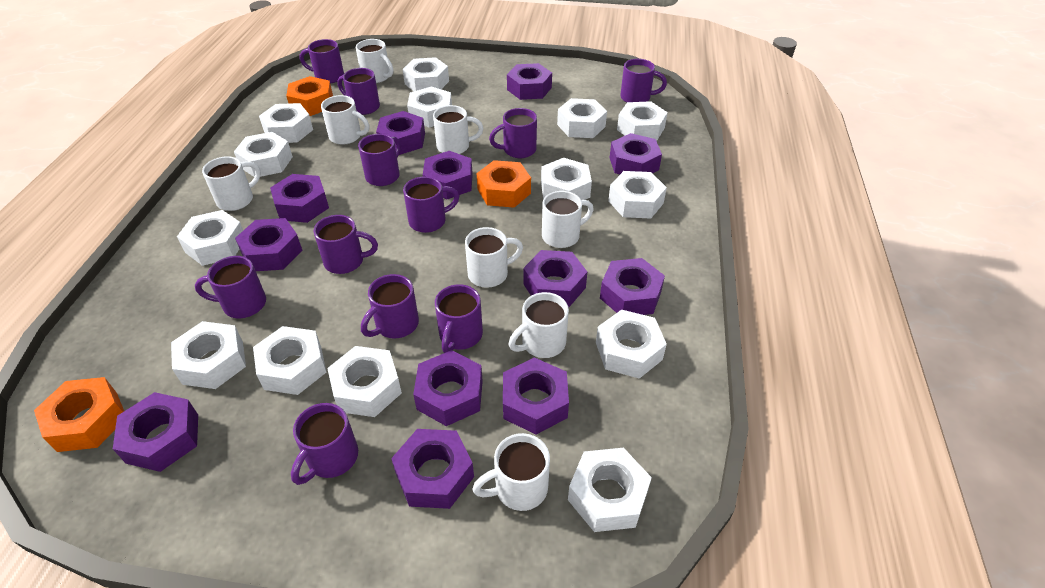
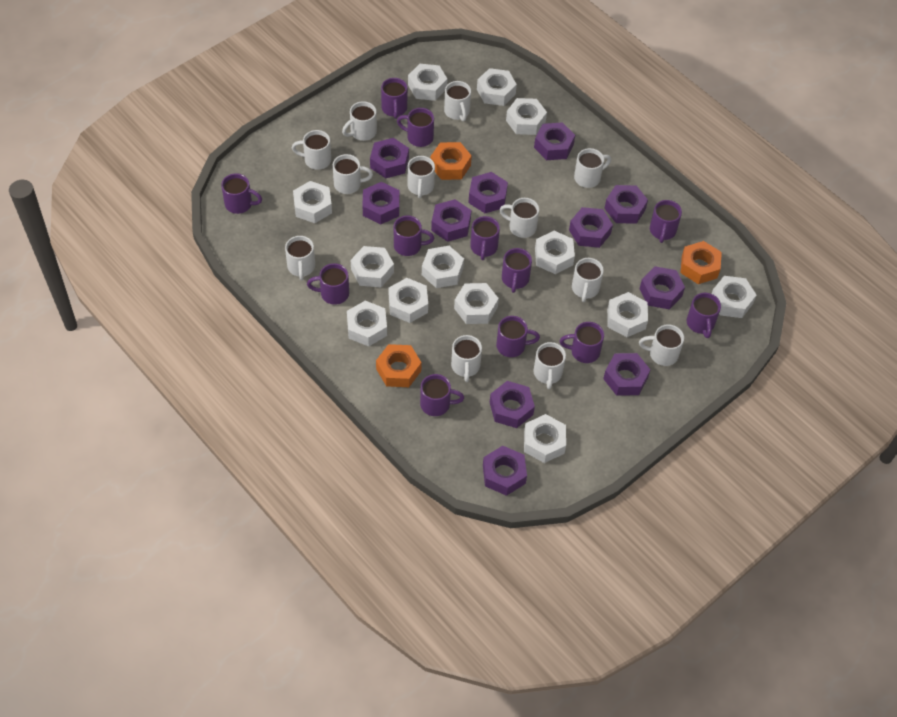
purple mug: 11 -> 12
purple nut: 12 -> 11
white mug: 8 -> 12
white nut: 14 -> 13

